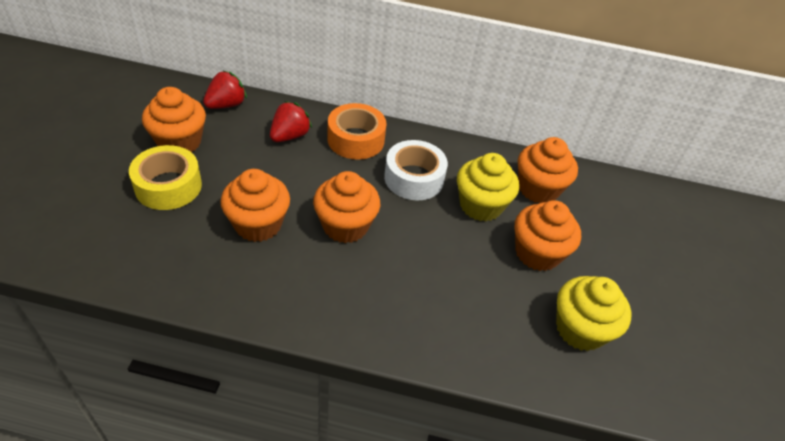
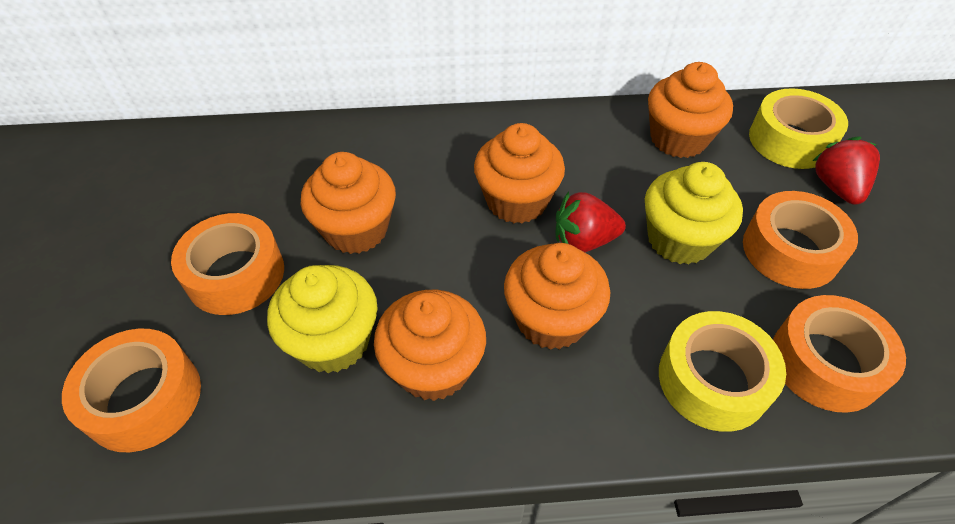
orange tape: 1 -> 4
white tape: 1 -> 0
yellow tape: 1 -> 2

